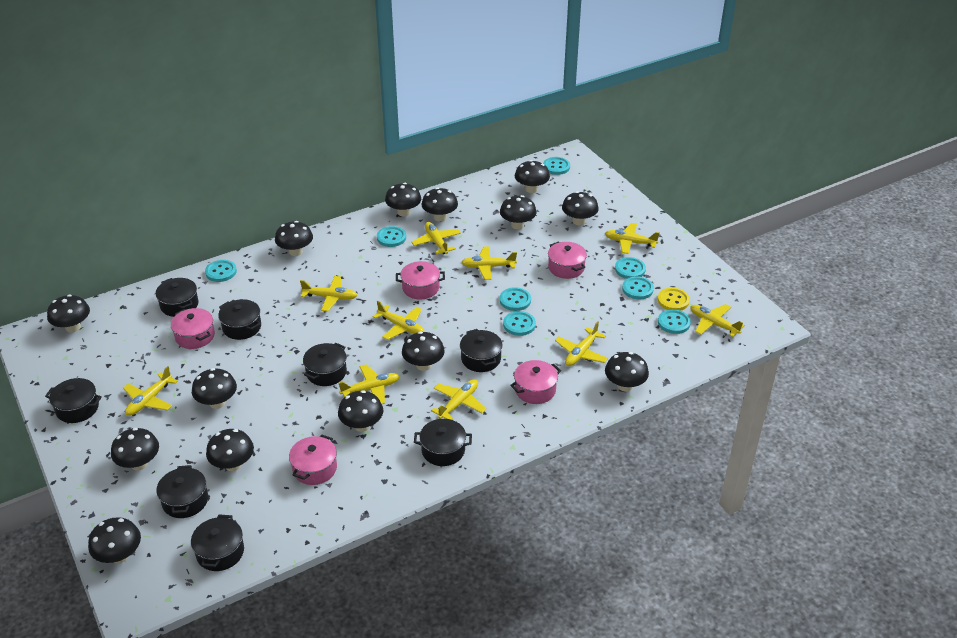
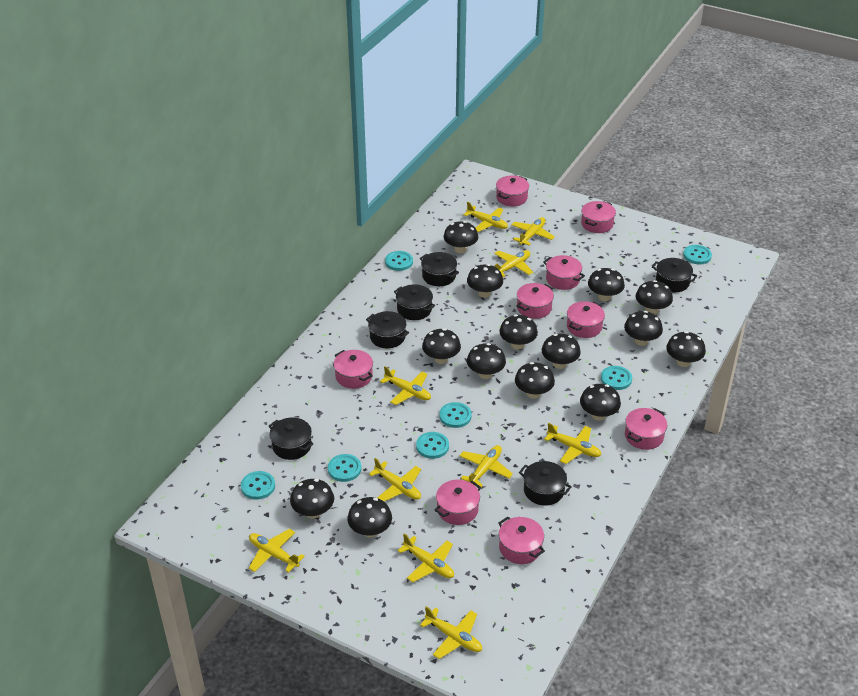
black pot: 8 -> 6
pink pot: 5 -> 9
turquoise button: 8 -> 7
yellow button: 1 -> 0

